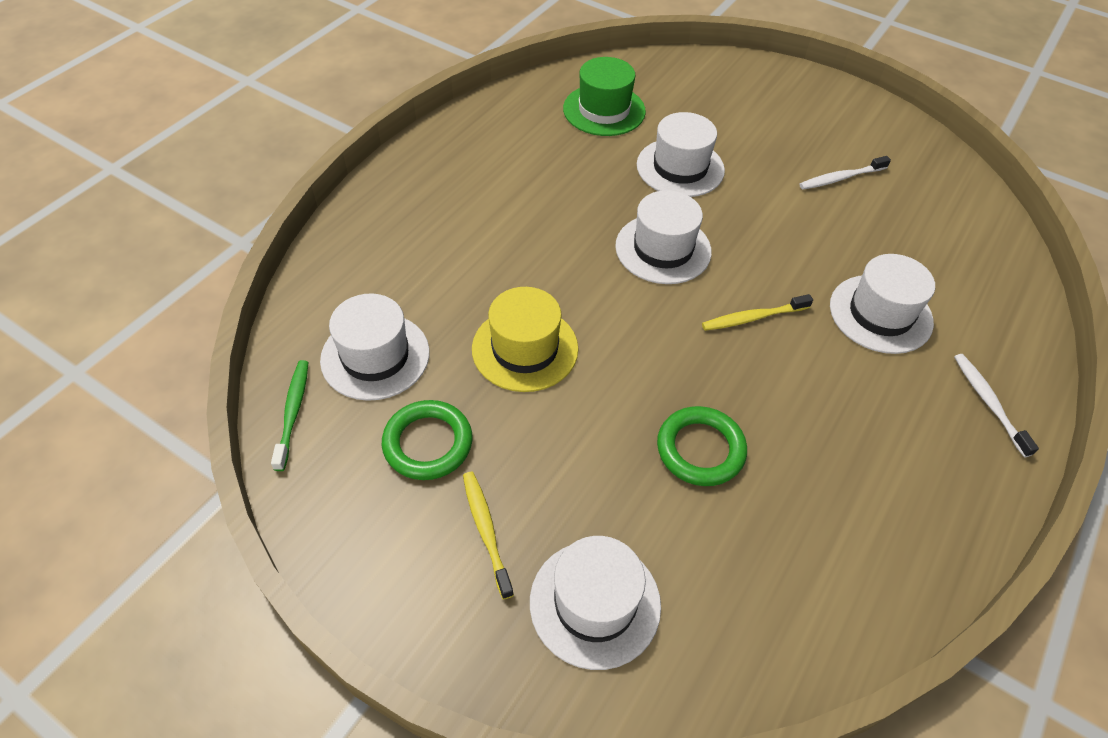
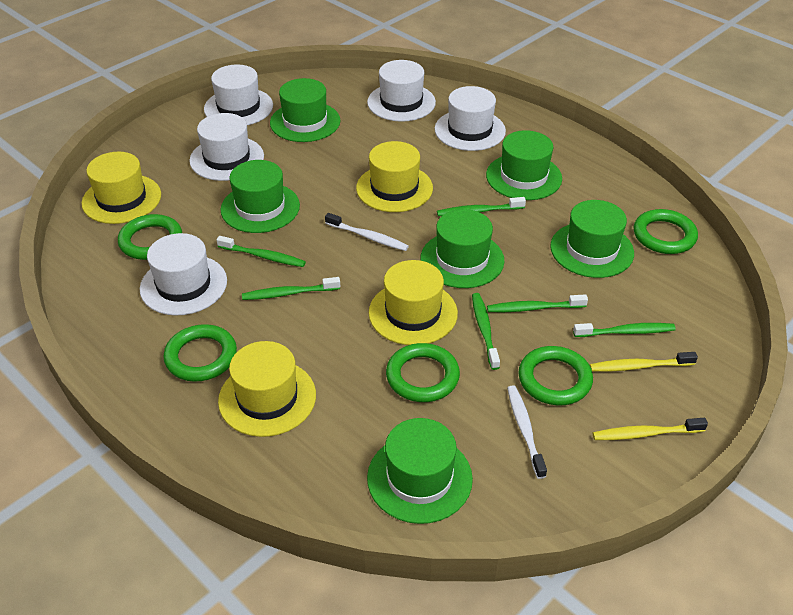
green hat: 1 -> 6
green ring: 2 -> 5
green toothbrush: 1 -> 6
yellow hat: 1 -> 4

